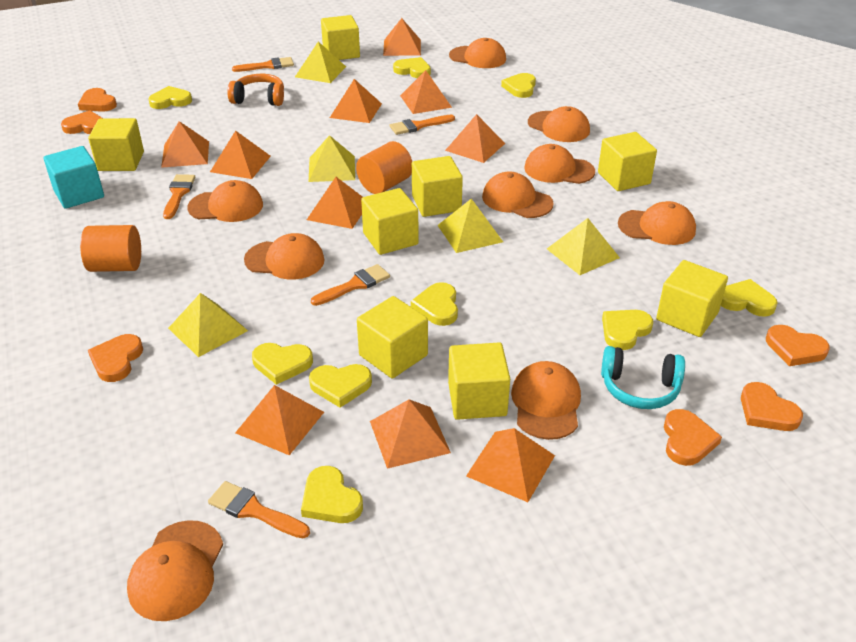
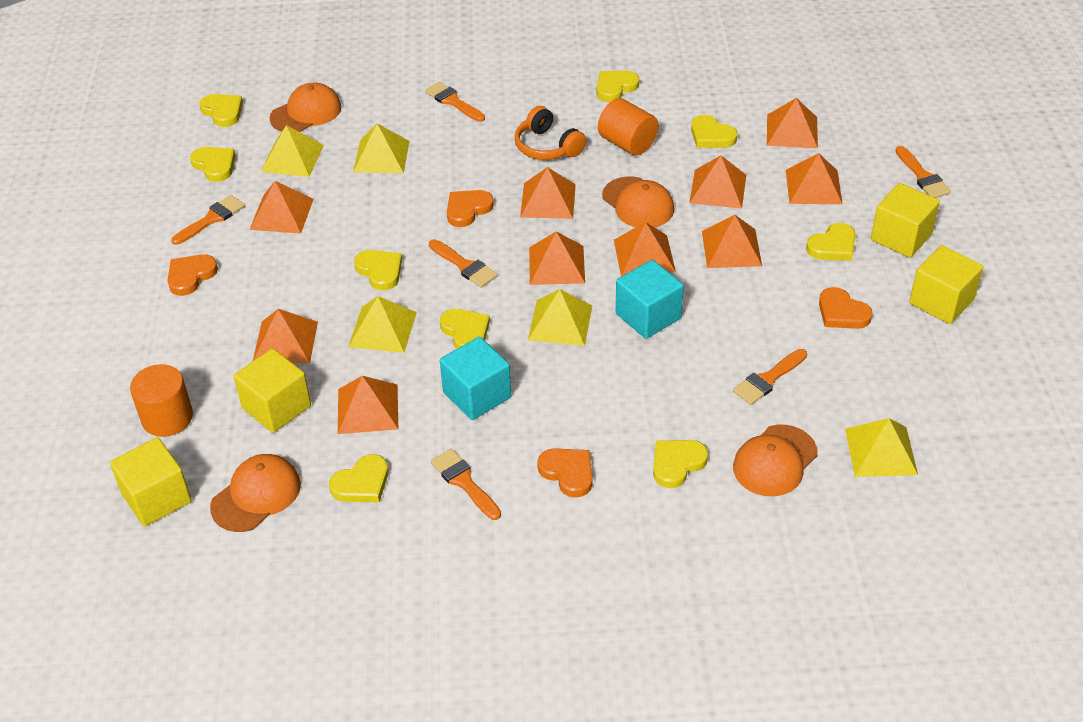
orange brush: 5 -> 6
orange cap: 9 -> 4
orange heart: 6 -> 4
turquoise cube: 1 -> 2
turquoise headphones: 1 -> 0
yellow cube: 8 -> 4

